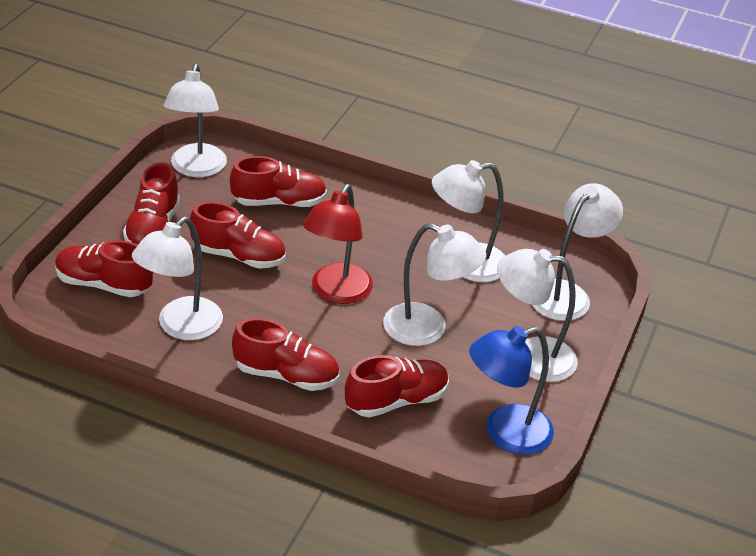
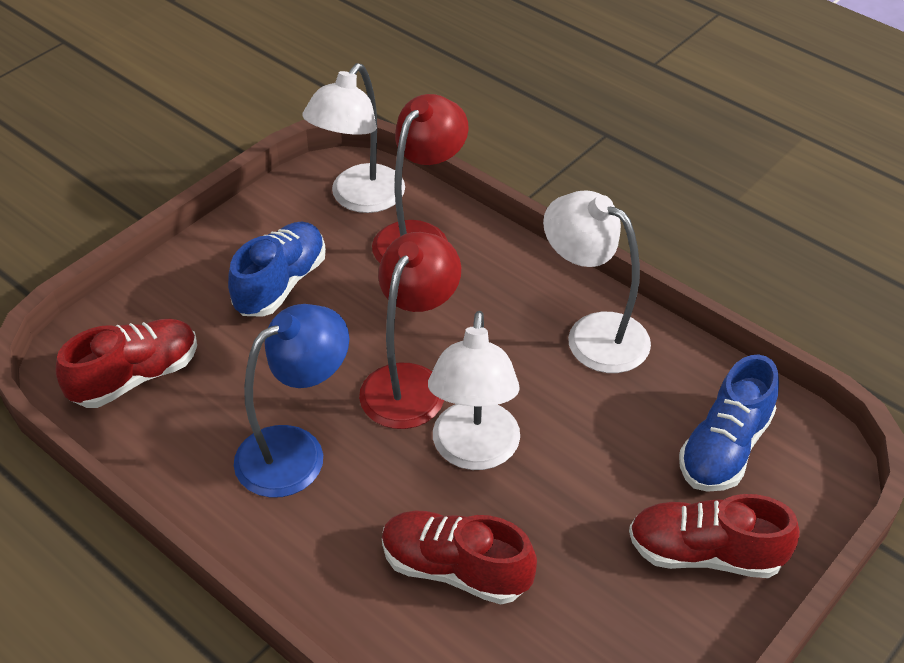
blue shoe: 0 -> 2
red lamp: 1 -> 2
red shoe: 6 -> 3
white lamp: 6 -> 3

